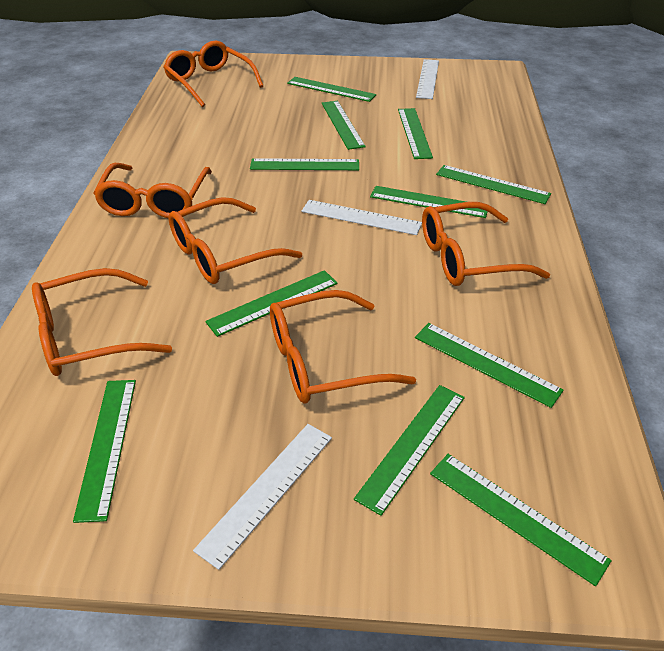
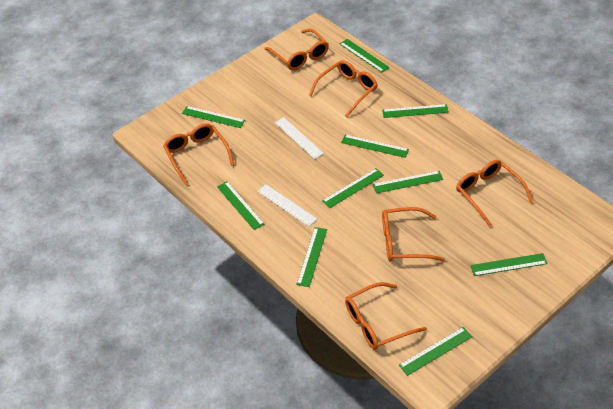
green ruler: 11 -> 10
white ruler: 3 -> 2

